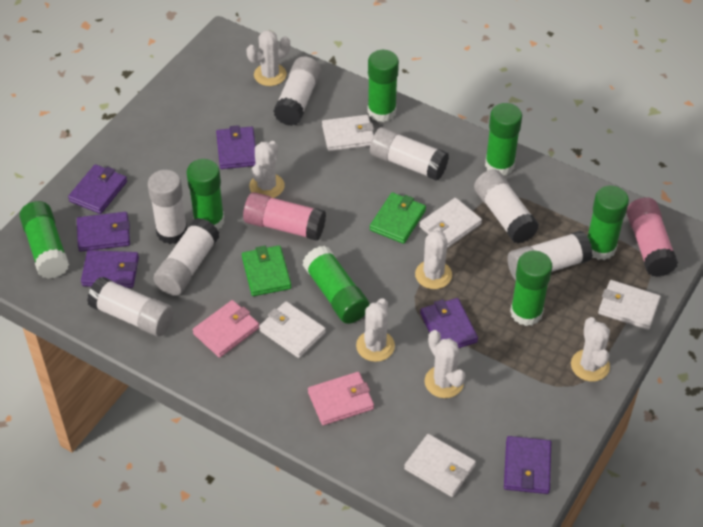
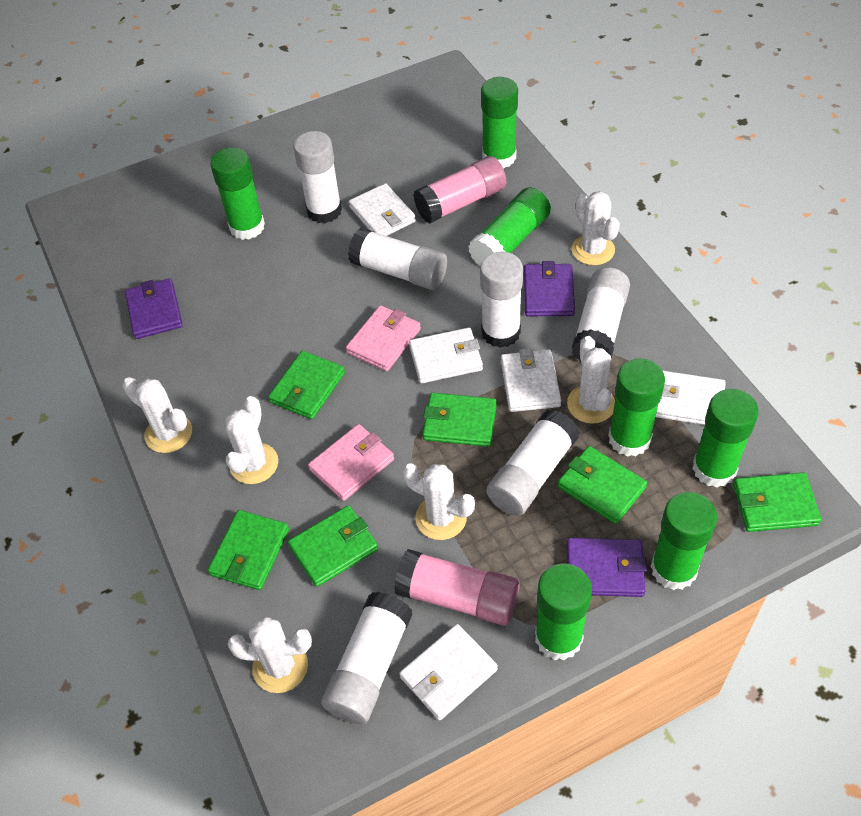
green wallet: 2 -> 6
purple wallet: 6 -> 3
white glue stick: 7 -> 6

